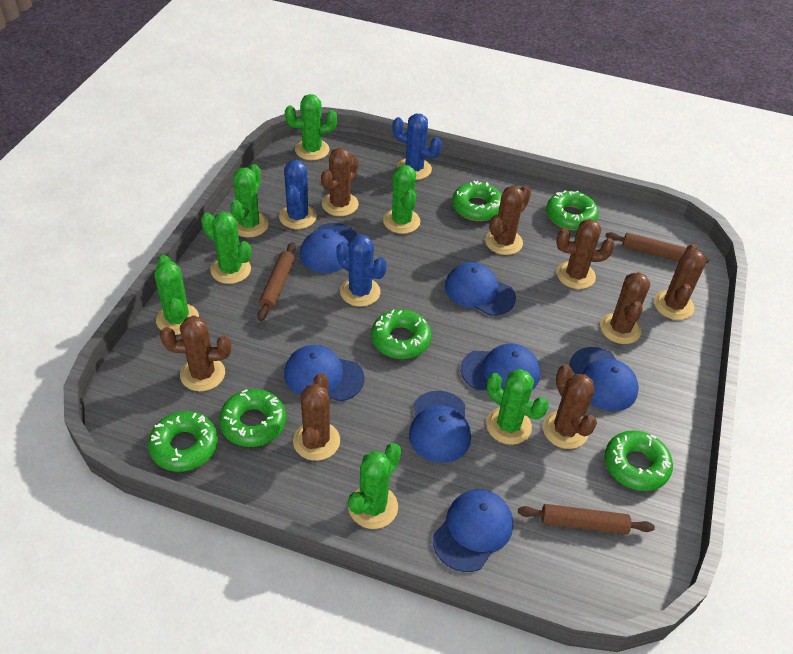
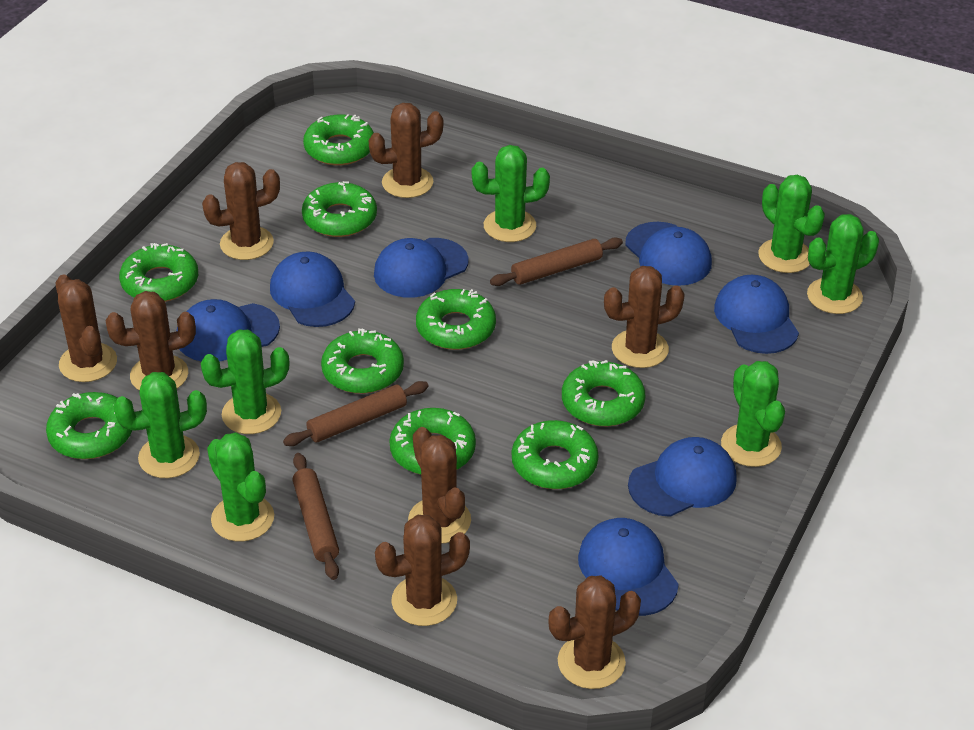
blue cactus: 3 -> 0
green donut: 6 -> 9

